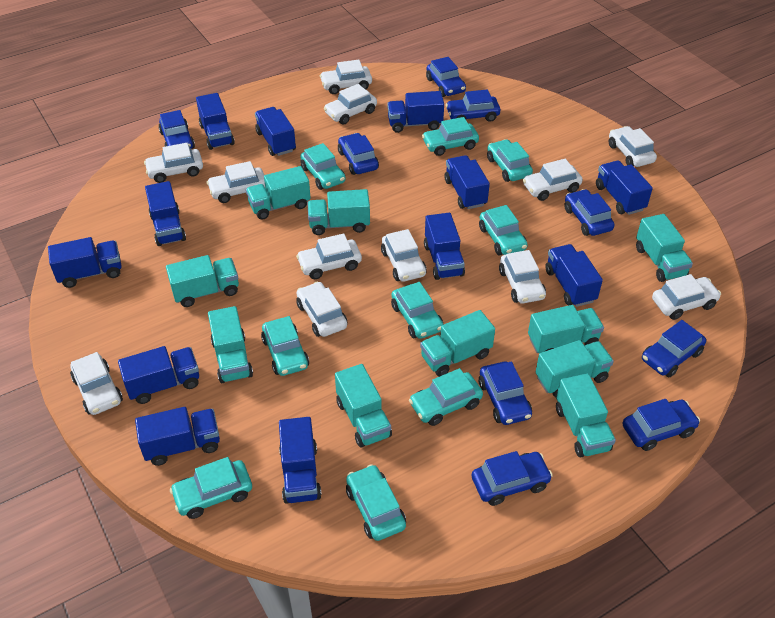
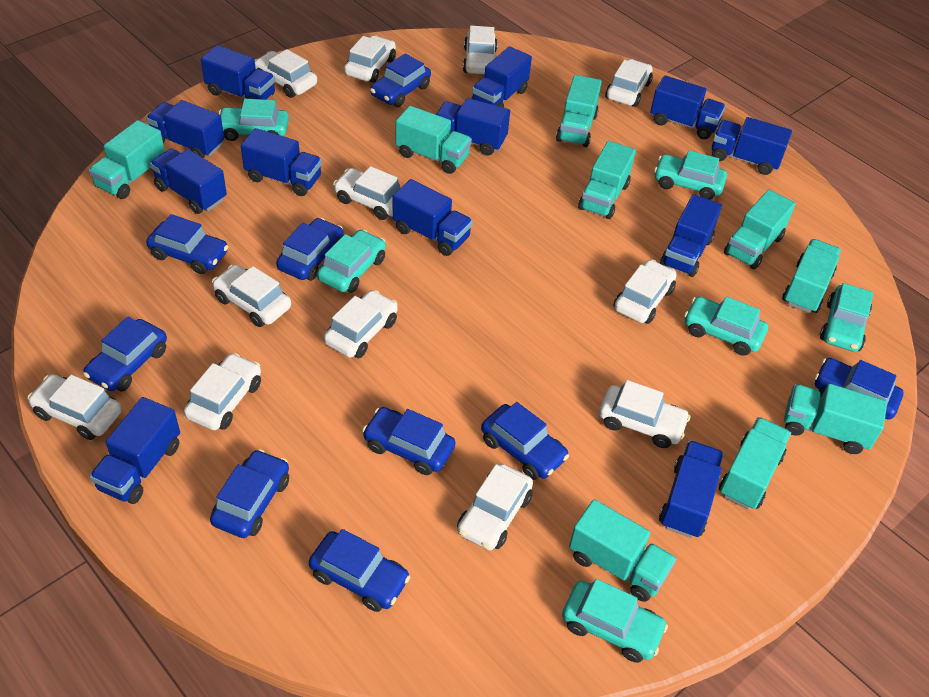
turquoise car: 9 -> 6
turquoise truck: 10 -> 9

